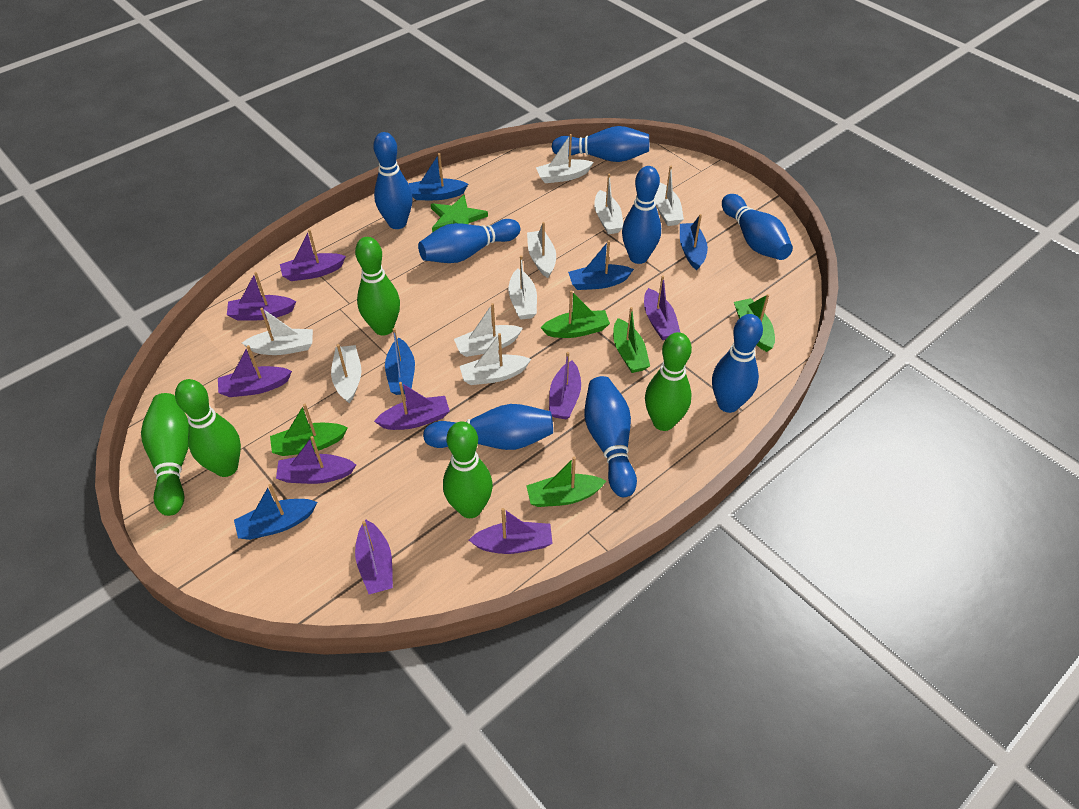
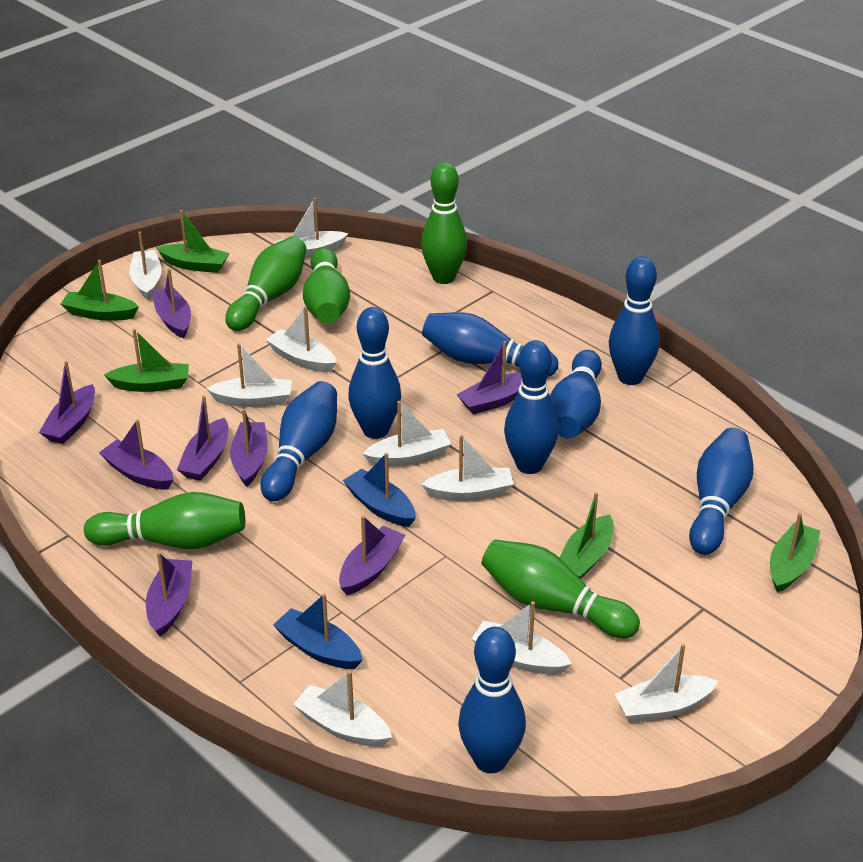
blue boat: 5 -> 2
green star: 1 -> 0
purple boat: 9 -> 8

